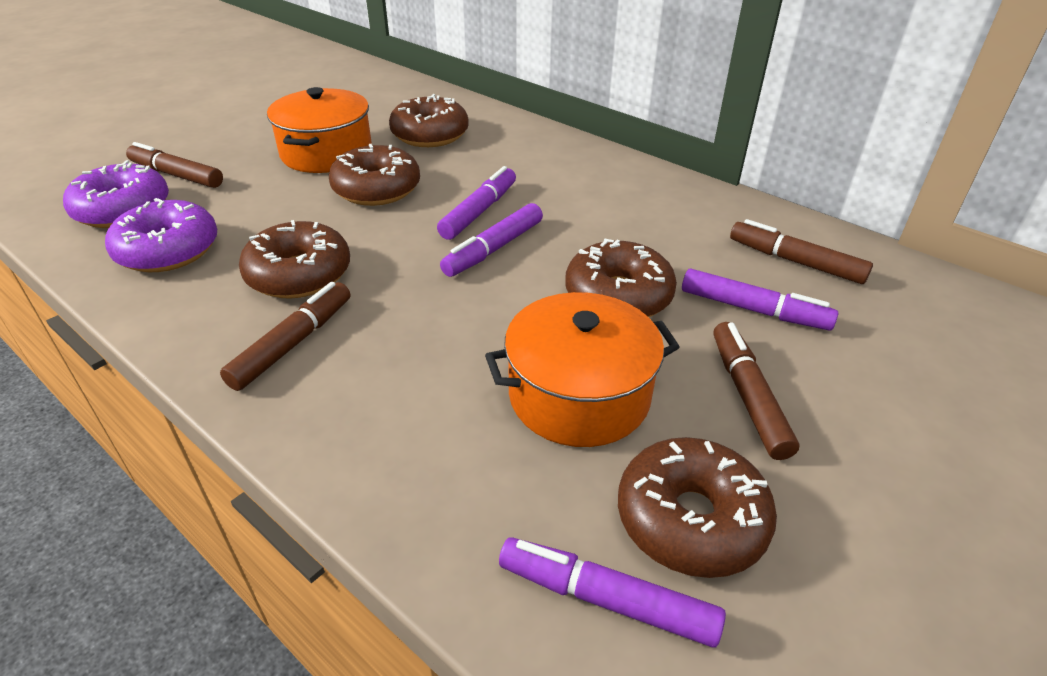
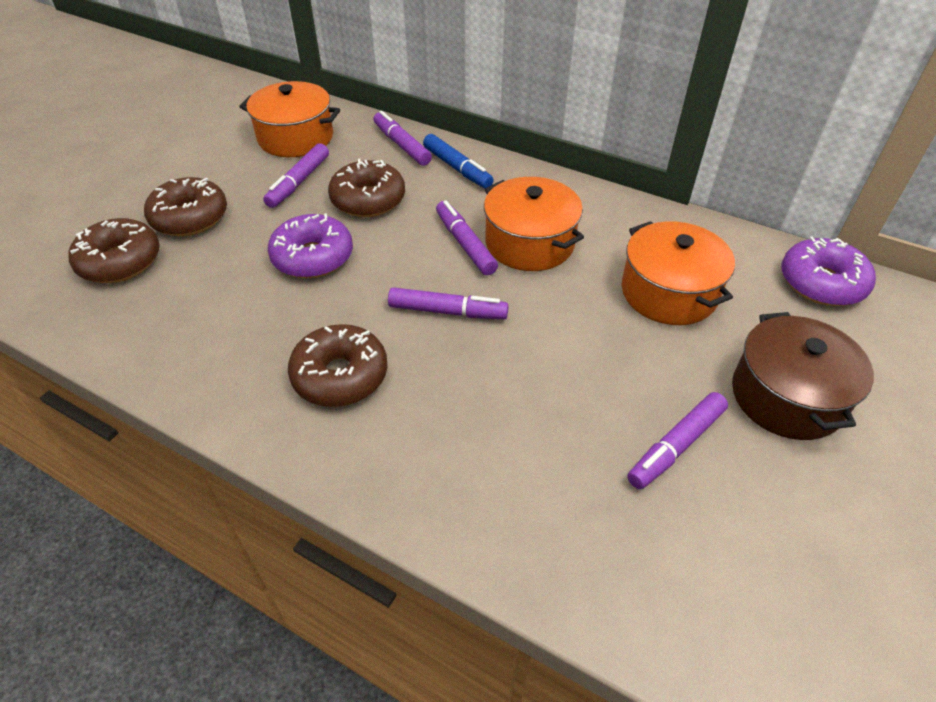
blue marker: 0 -> 1
brown donut: 5 -> 4
brown marker: 4 -> 0
brown pot: 0 -> 1
orange pot: 2 -> 3
purple marker: 4 -> 5

